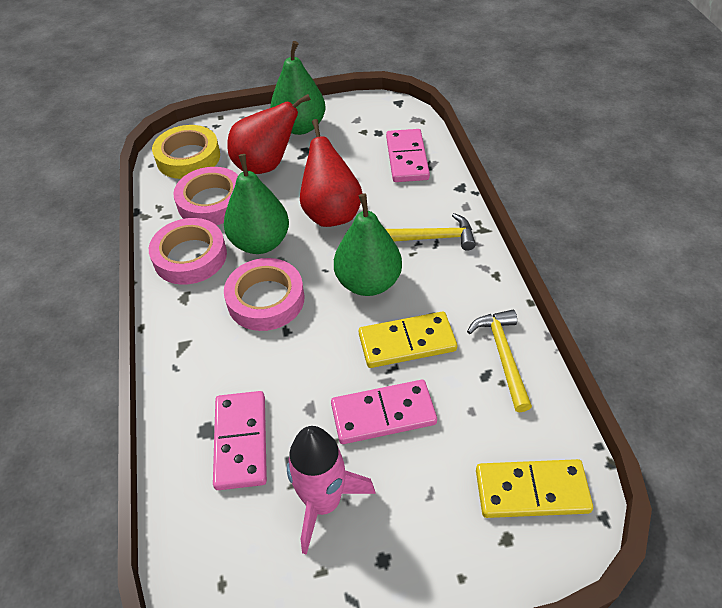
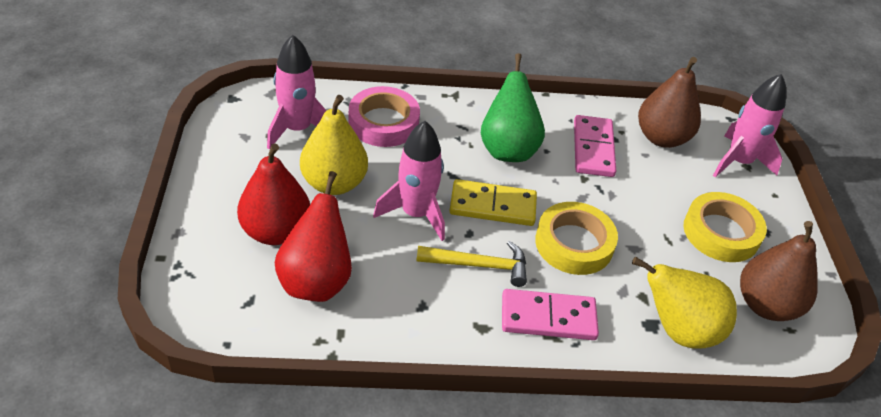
brown pear: 0 -> 2
green pear: 3 -> 1
pink domino: 3 -> 2
pink rocket: 1 -> 3
pink tape: 3 -> 1
yellow domino: 2 -> 1
yellow hammer: 2 -> 1
yellow pear: 0 -> 2
yellow tape: 1 -> 2

